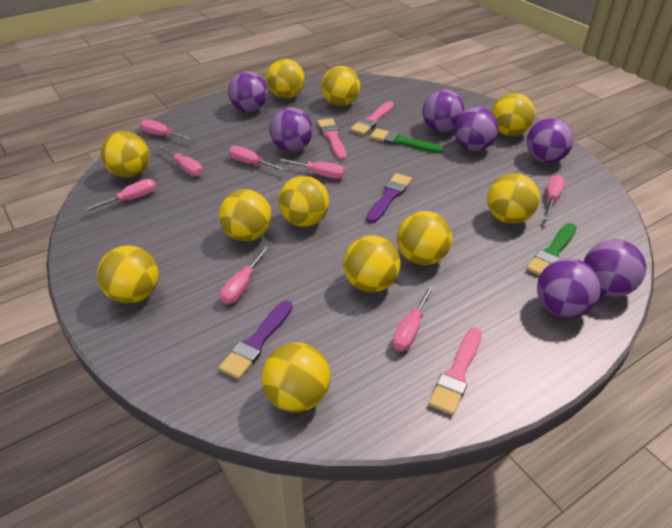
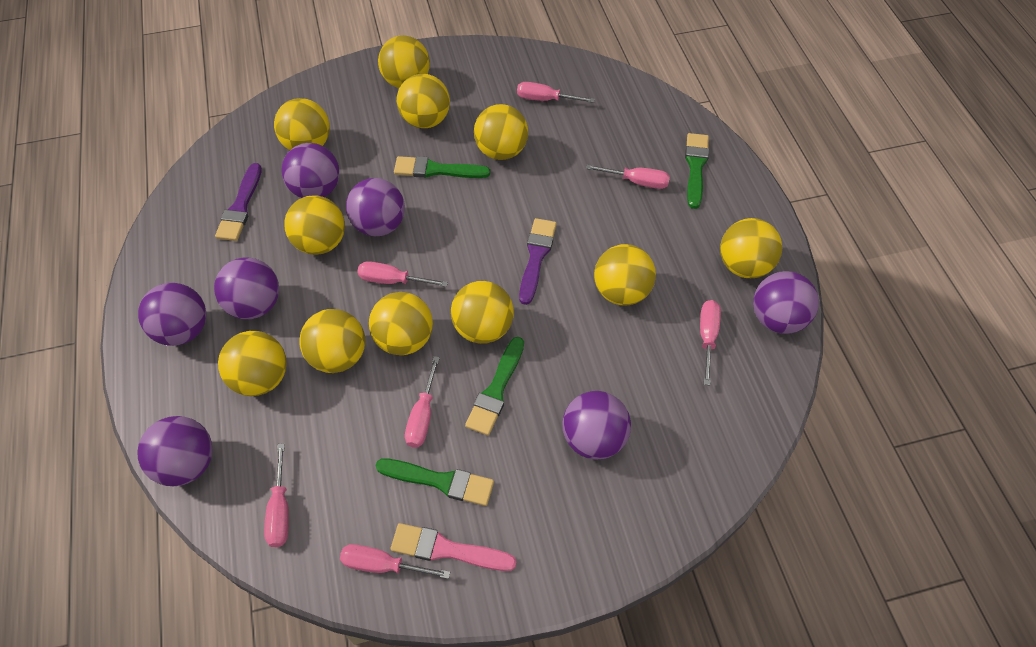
green brush: 2 -> 4
pink brush: 3 -> 1
pink screwdriver: 8 -> 7

